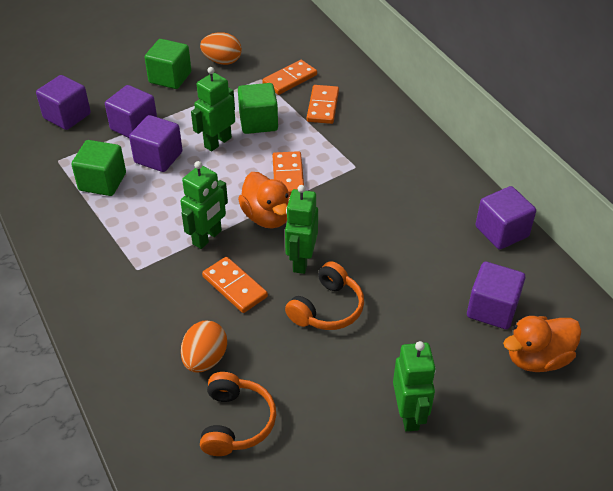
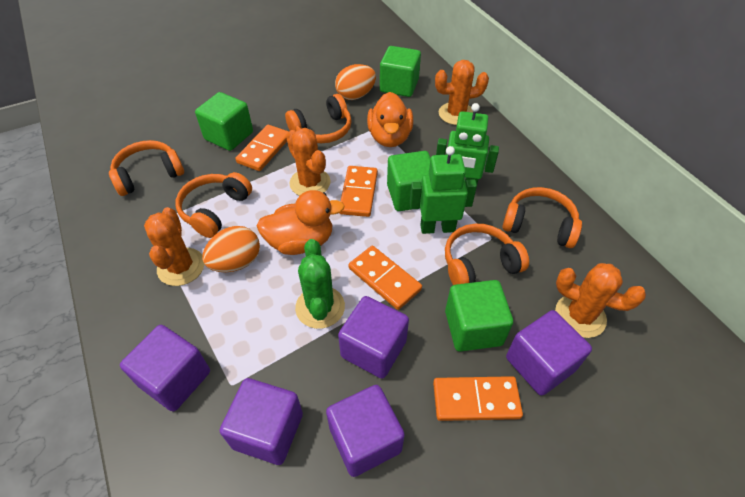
green cactus: 0 -> 1
green cube: 3 -> 4
green robot: 4 -> 2
orange cactus: 0 -> 4
orange headphones: 2 -> 5

